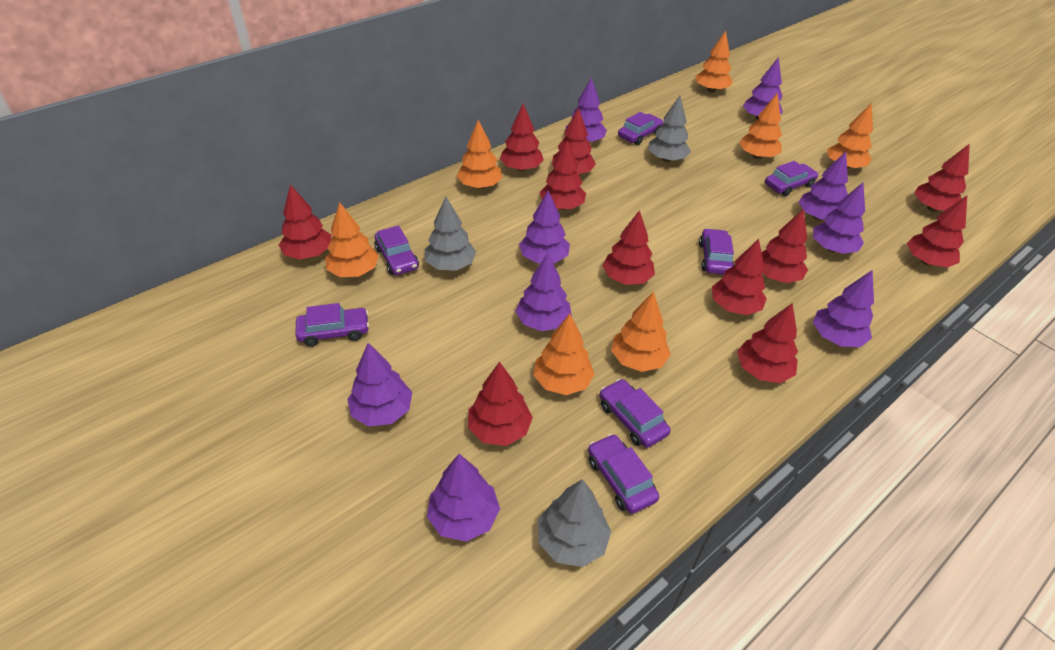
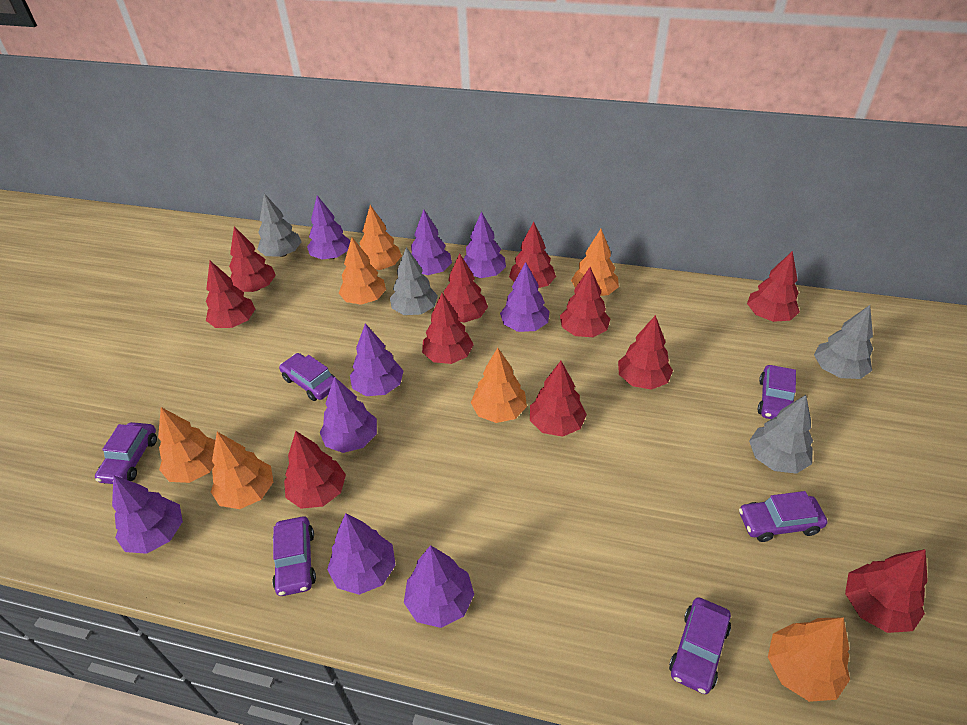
grey tree: 3 -> 4
purple car: 7 -> 6

